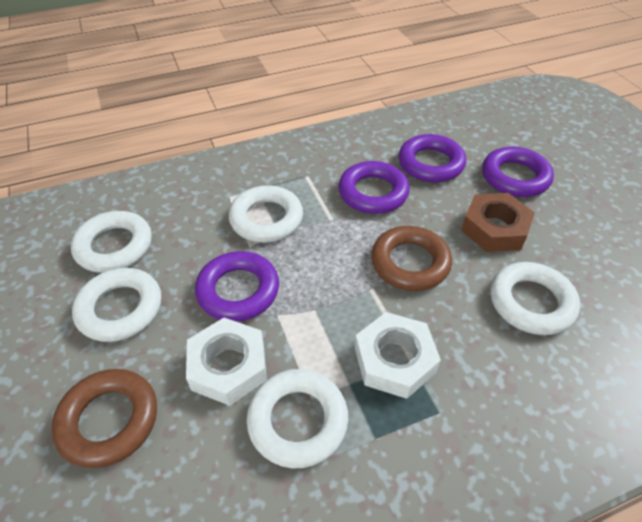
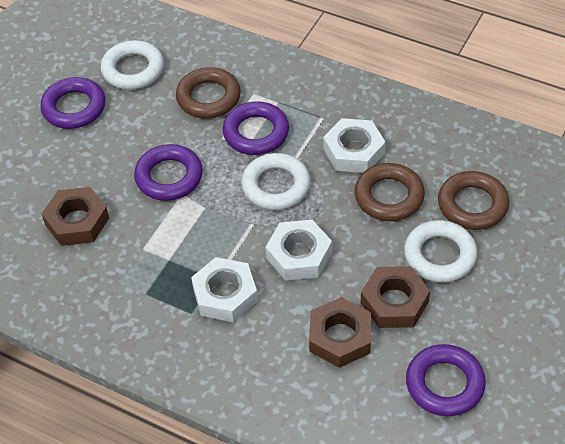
brown nut: 1 -> 3
brown ring: 2 -> 3
white nut: 2 -> 3
white ring: 5 -> 3

